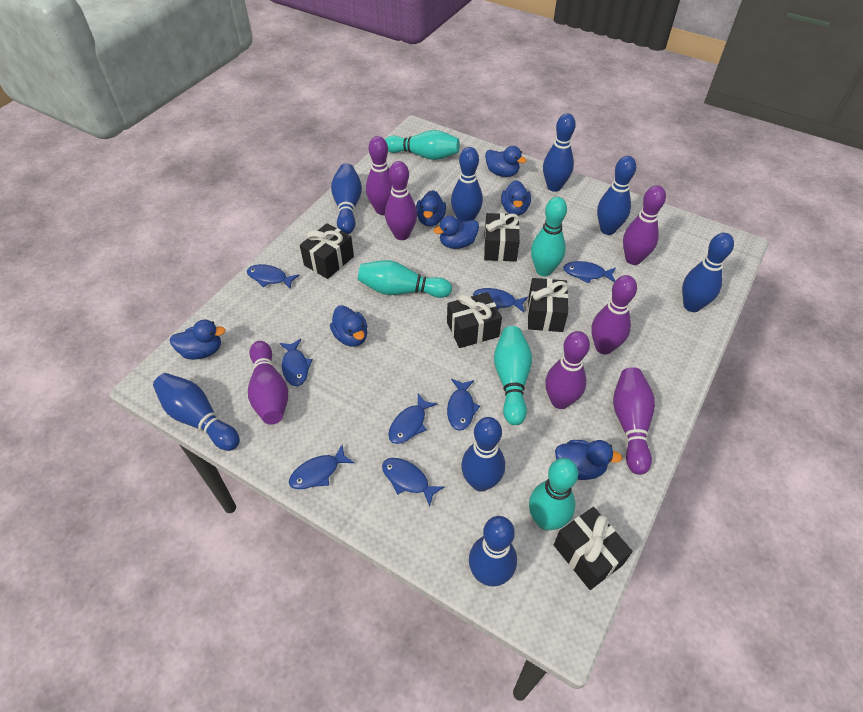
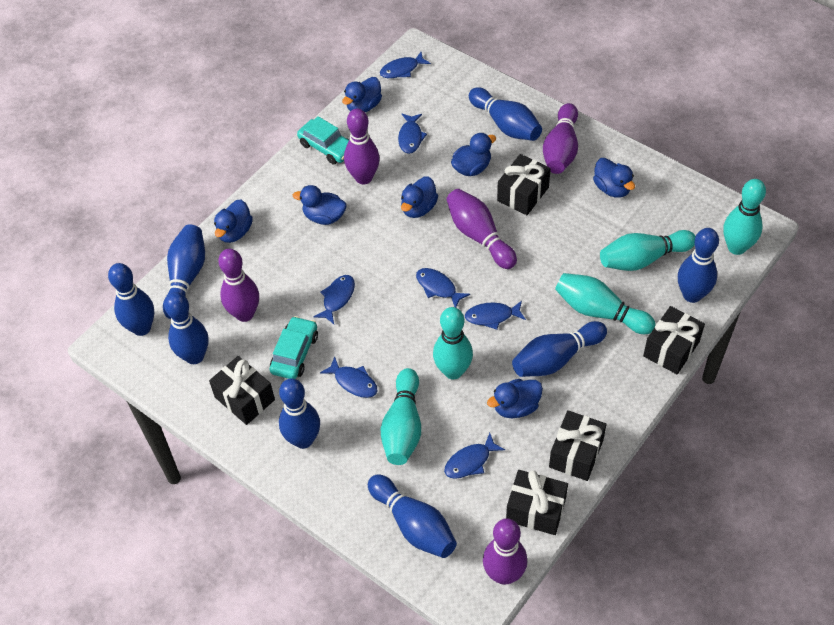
blue fish: 8 -> 7
purple bowling pin: 7 -> 5
turquoise car: 0 -> 2

